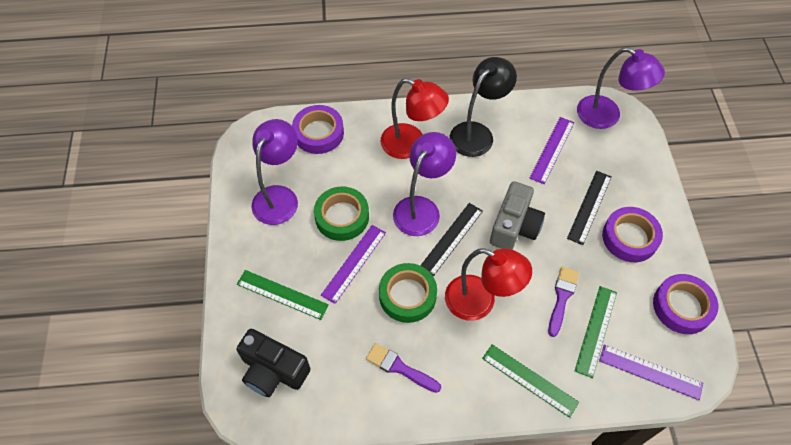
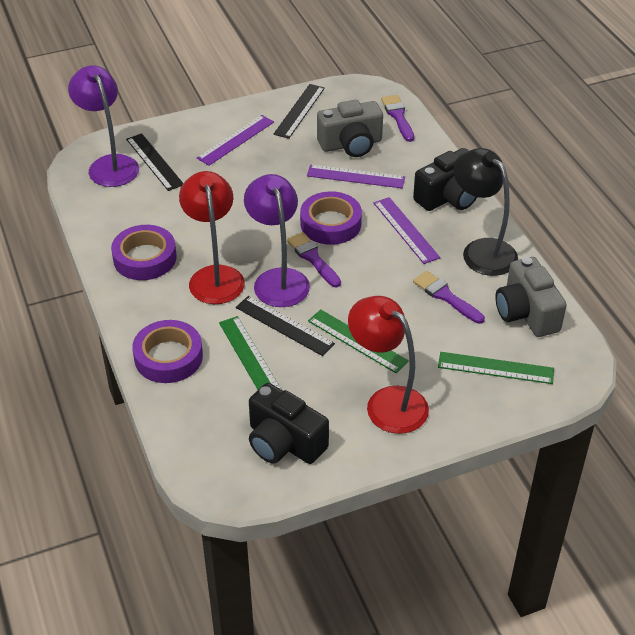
black camera: 1 -> 2
black ruler: 2 -> 3
green tape: 2 -> 0
grey camera: 1 -> 2
purple brush: 2 -> 3
purple lamp: 3 -> 2

